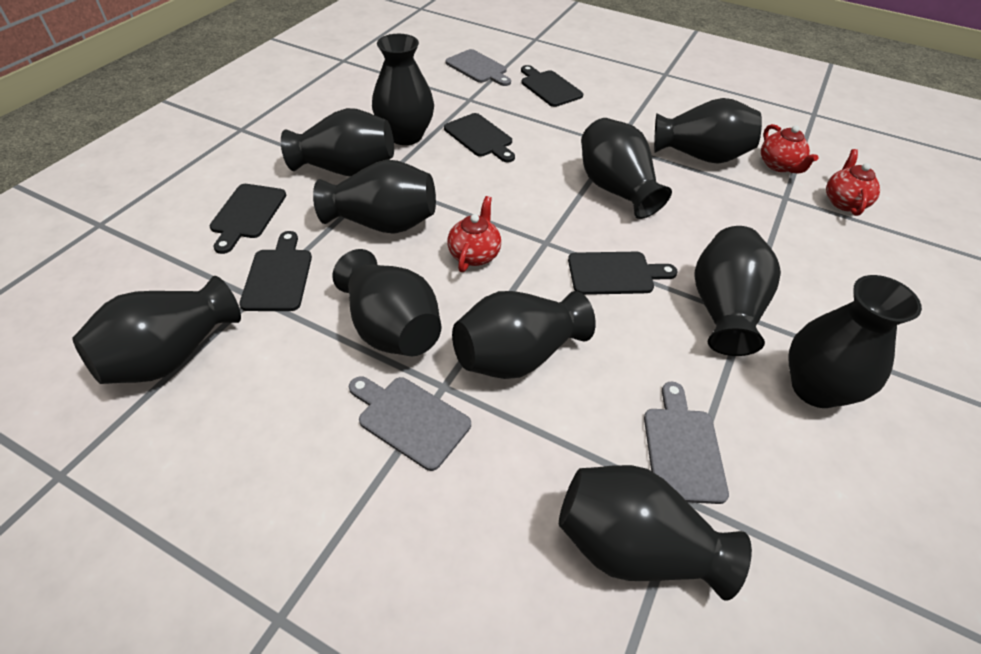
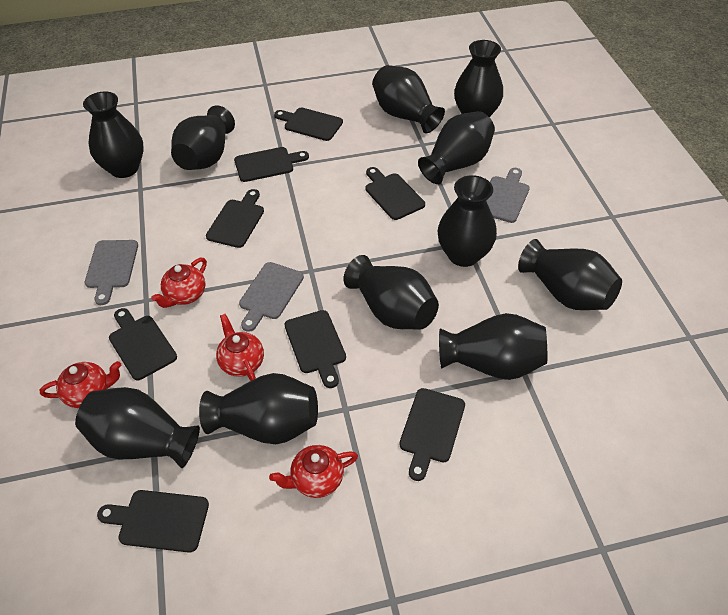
black cutting board: 5 -> 8
red teapot: 3 -> 4

